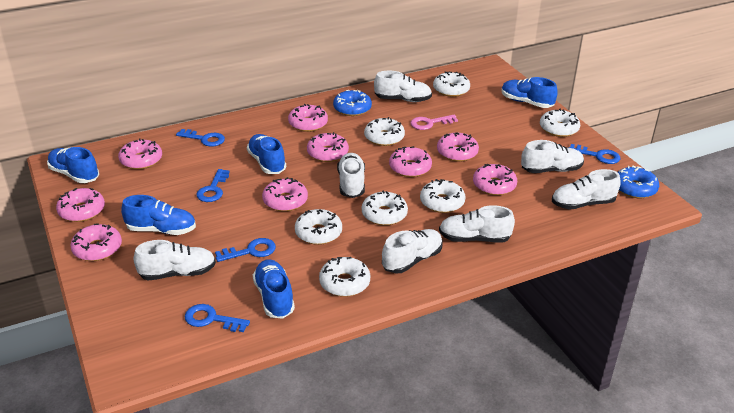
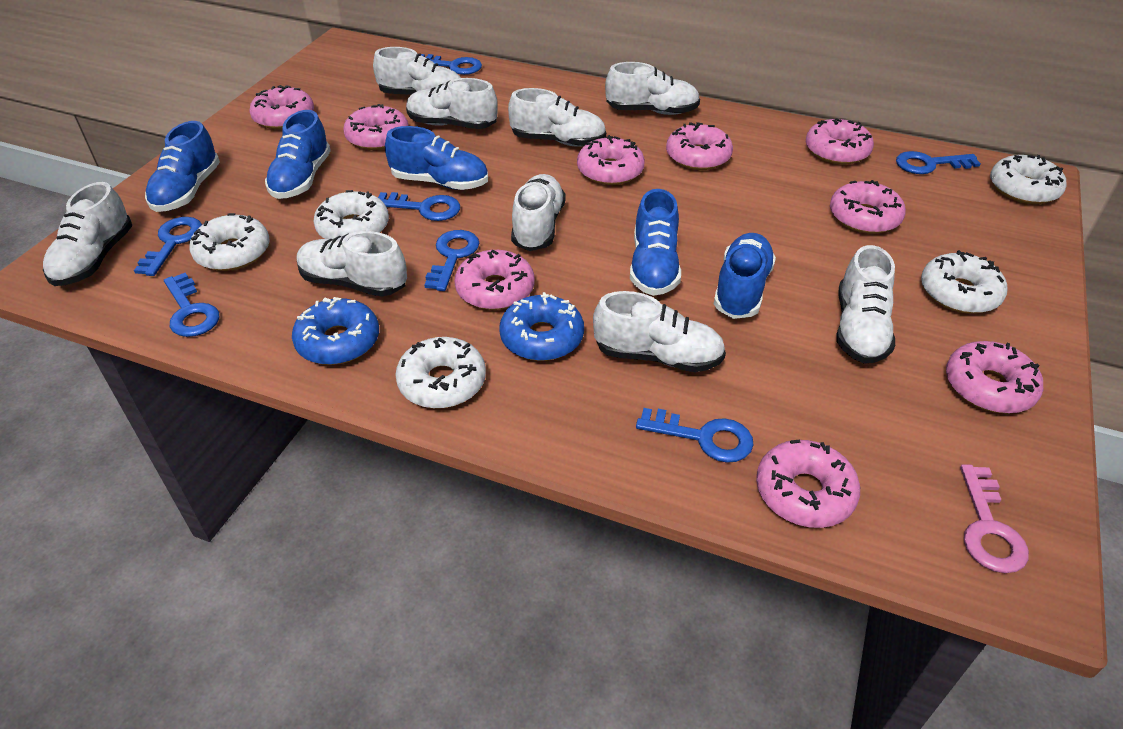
blue key: 5 -> 7
white donut: 7 -> 5
white shoe: 7 -> 9

